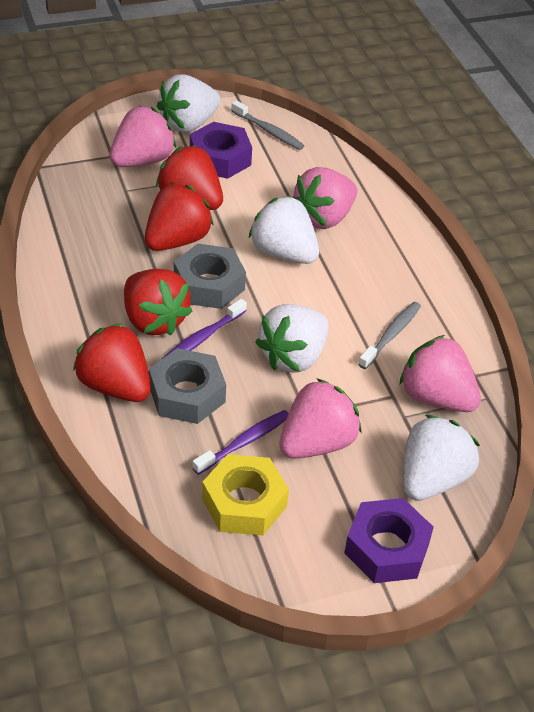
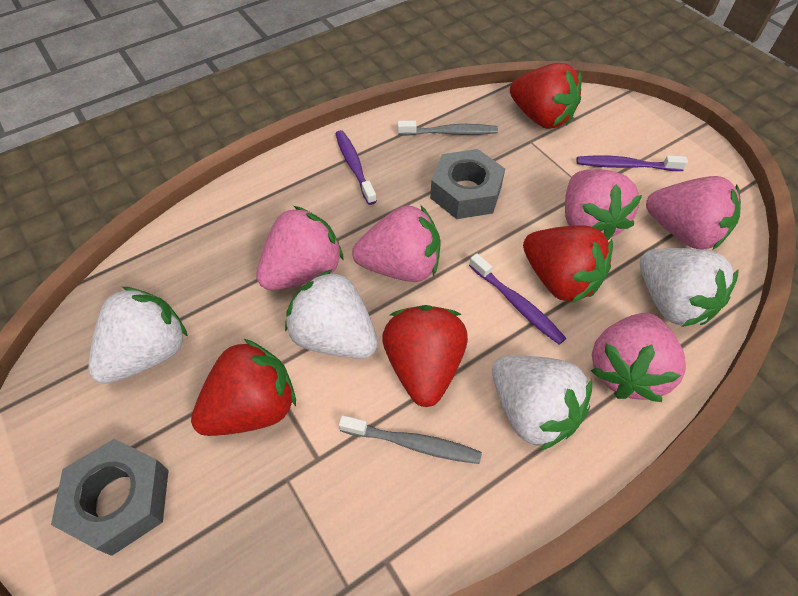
pink strawberry: 4 -> 5
purple nut: 2 -> 0
purple toothbrush: 2 -> 3
yellow nut: 1 -> 0

